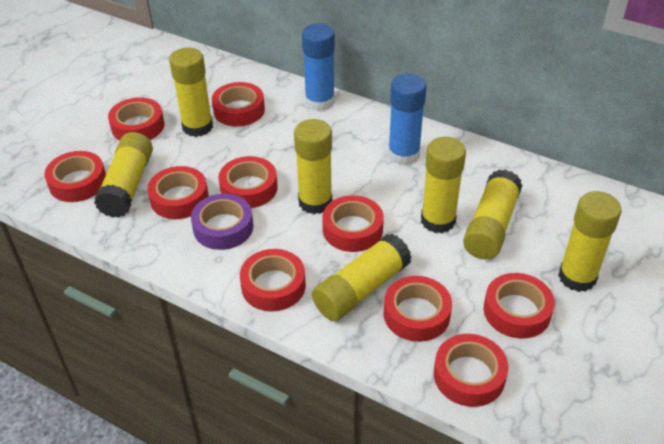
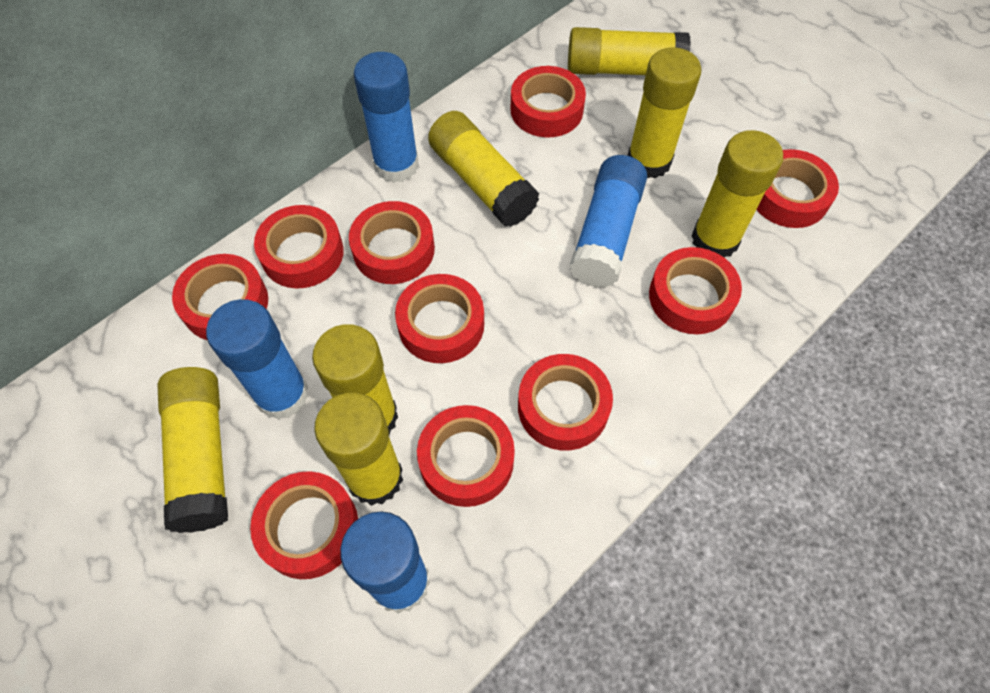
blue glue stick: 2 -> 4
purple tape: 1 -> 0

